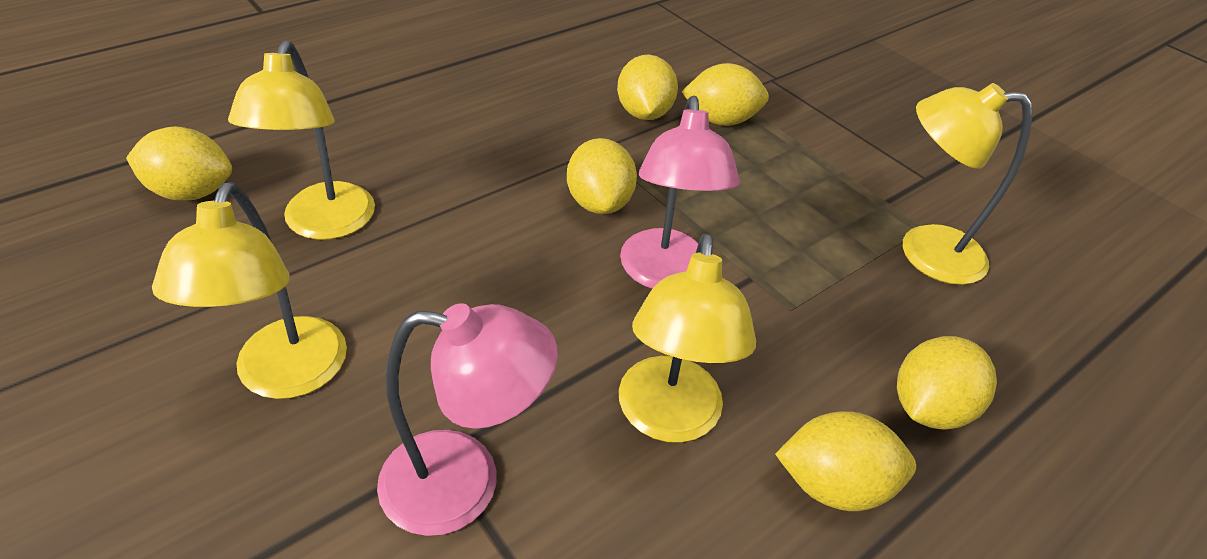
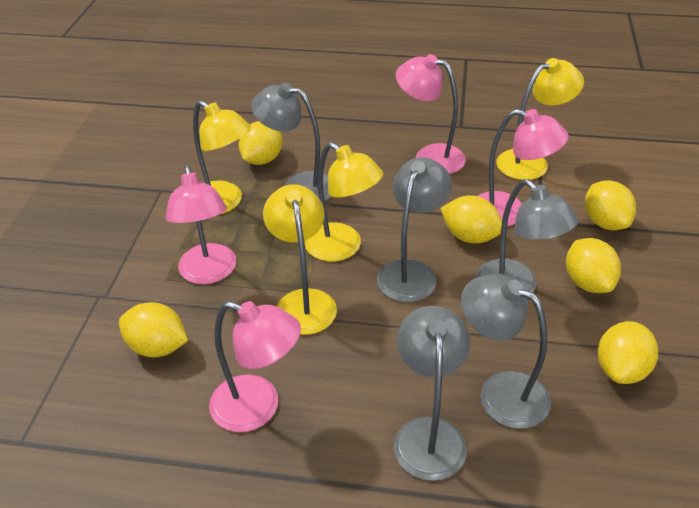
grey lamp: 0 -> 5
pink lamp: 2 -> 4

